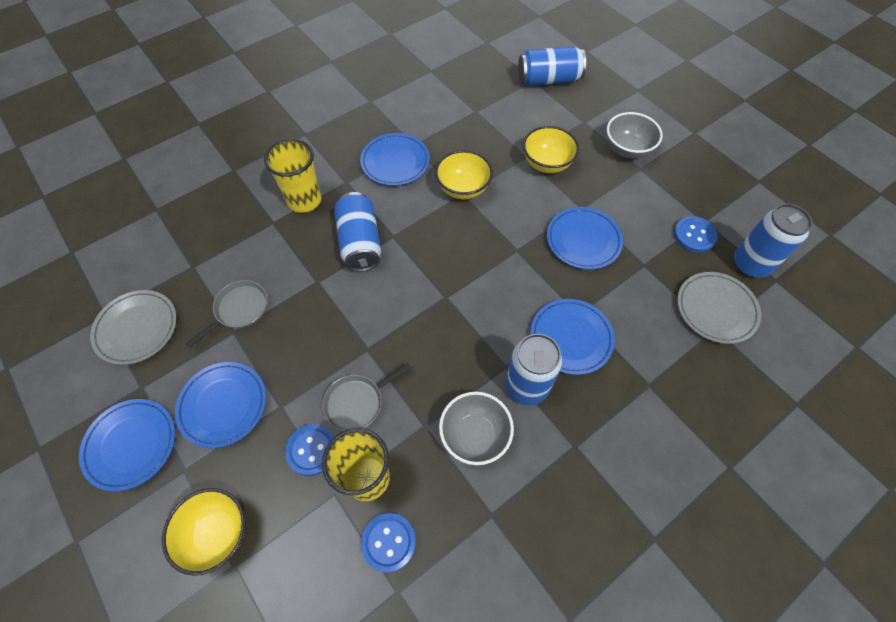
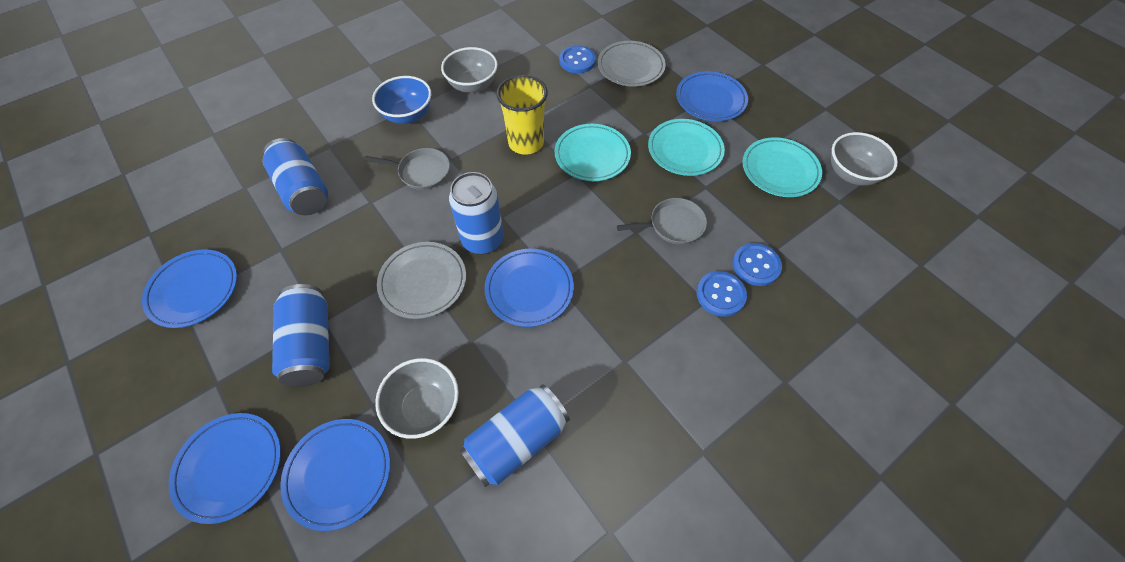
blue bowl: 0 -> 1
grey bowl: 2 -> 3
turquoise plate: 0 -> 3
yellow bowl: 3 -> 0
yellow cup: 2 -> 1

